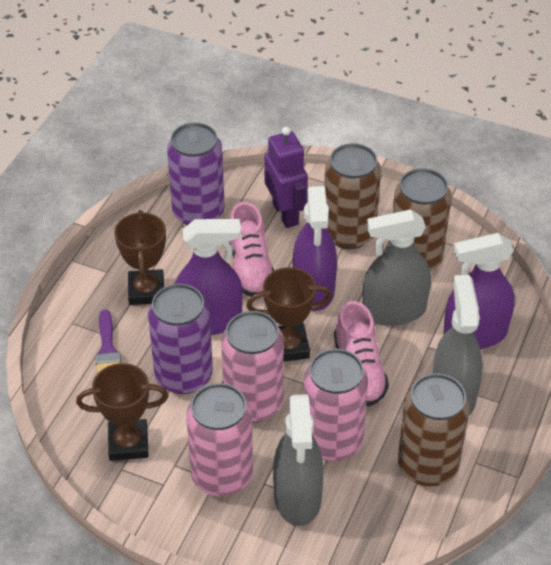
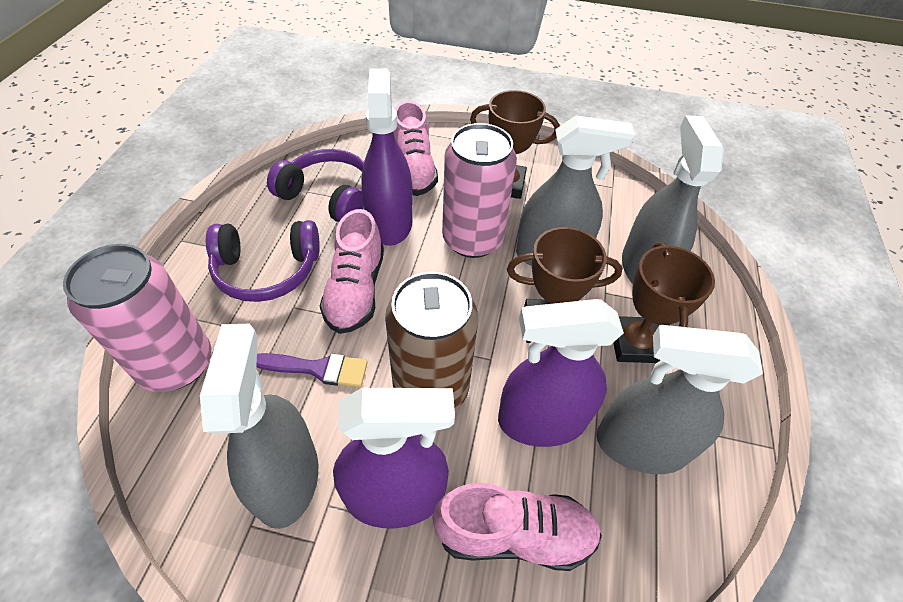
brown can: 3 -> 1
grey spray bottle: 3 -> 4
pink can: 3 -> 2
pink shoe: 2 -> 3
purple can: 2 -> 0
purple headphones: 0 -> 2
purple robot: 1 -> 0

